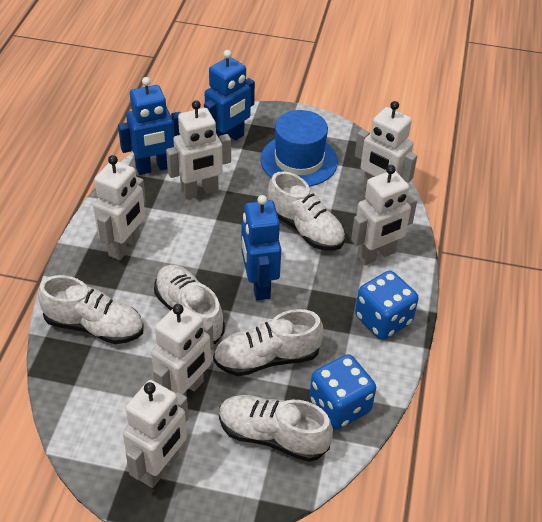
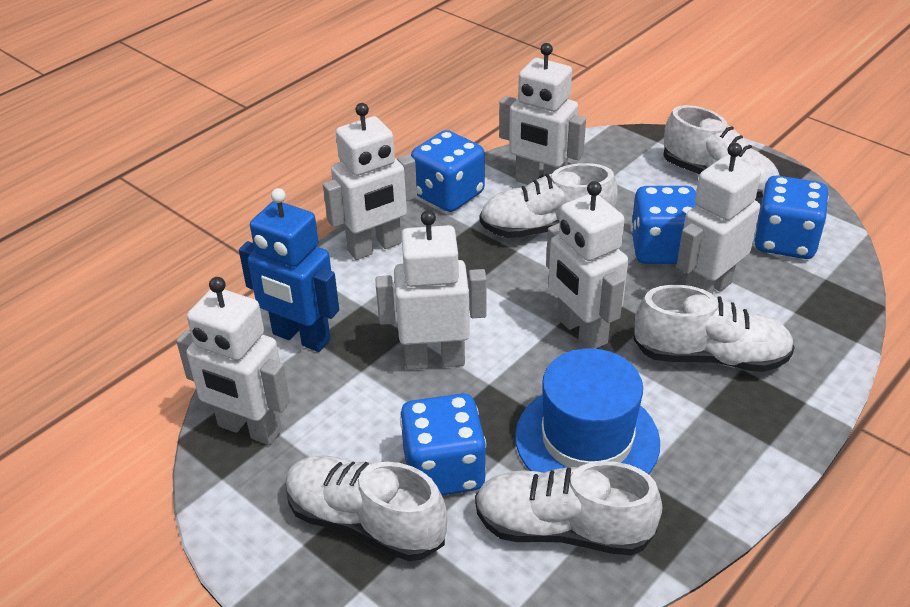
blue dice: 2 -> 4
blue robot: 3 -> 1

